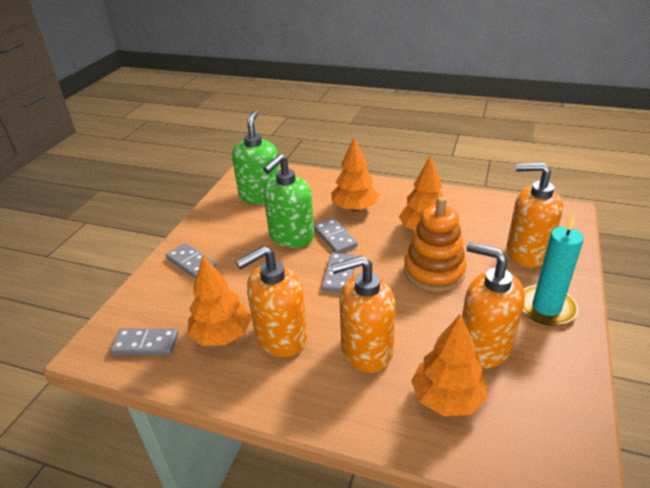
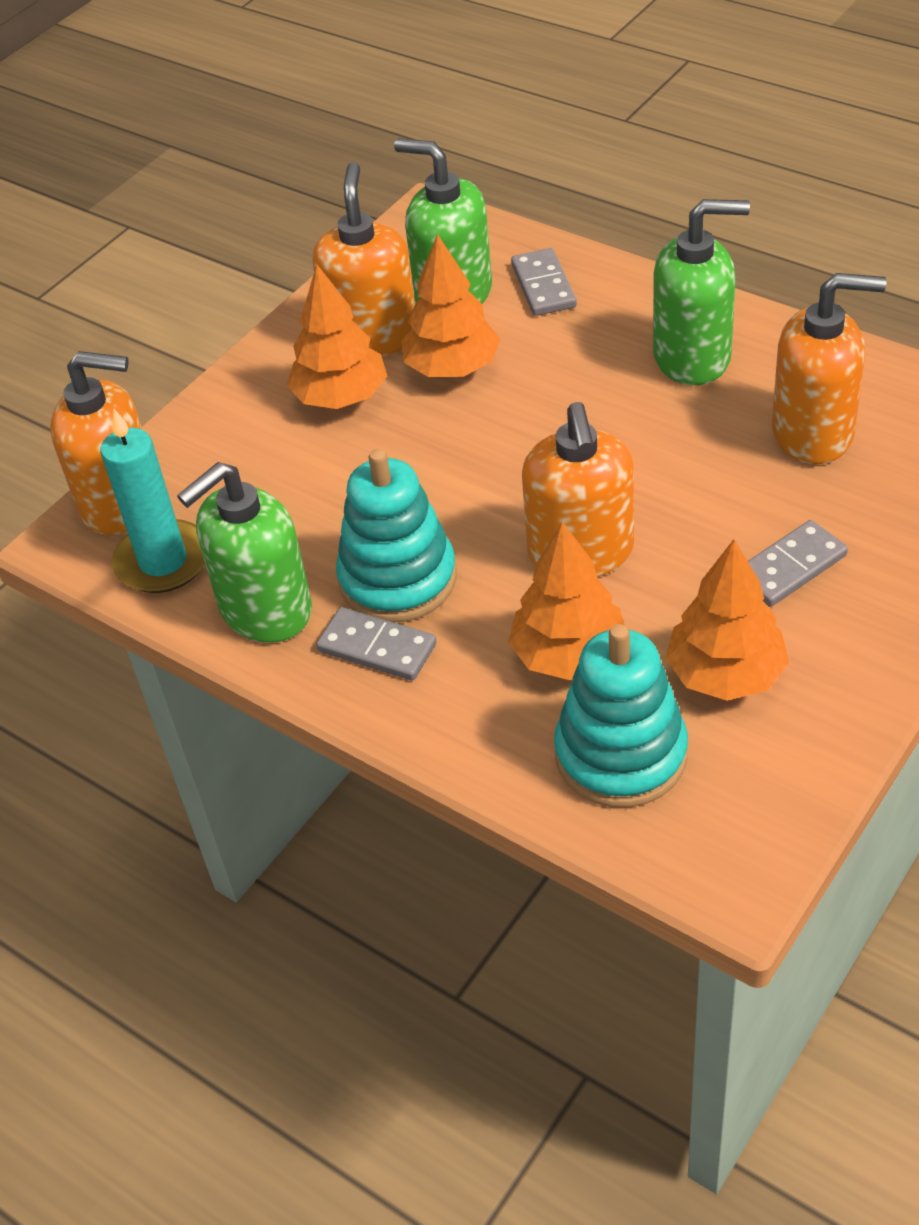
green soap dispenser: 2 -> 3
grey domino: 4 -> 3
orange stacking toy: 1 -> 0
turquoise stacking toy: 0 -> 2

